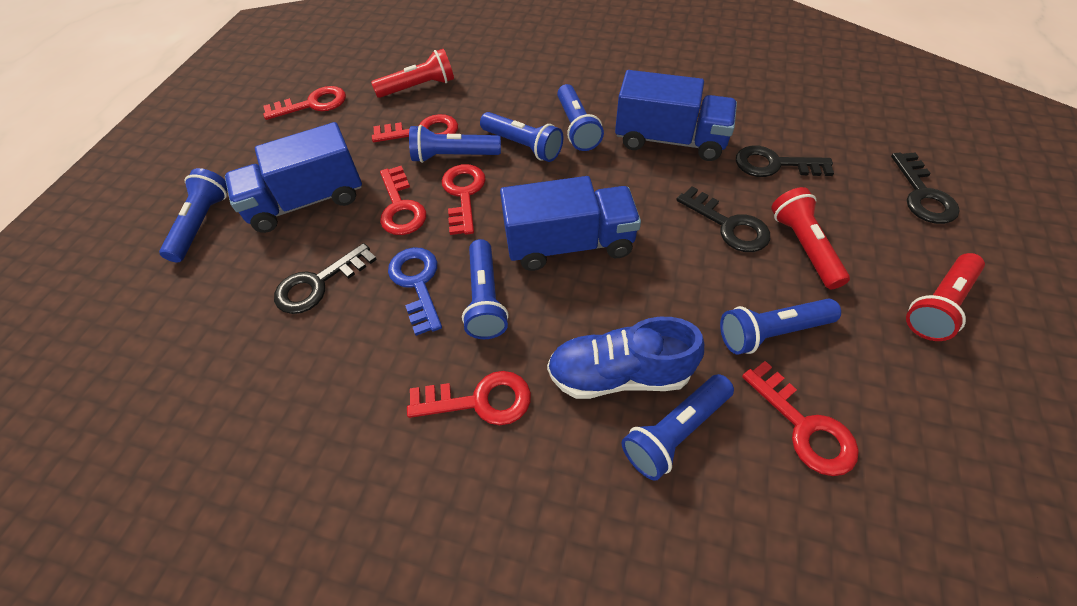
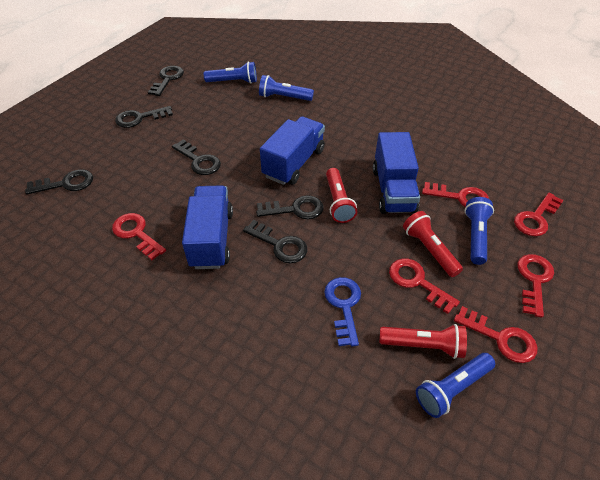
black key: 4 -> 6
blue flashlight: 7 -> 4
blue shoe: 1 -> 0

